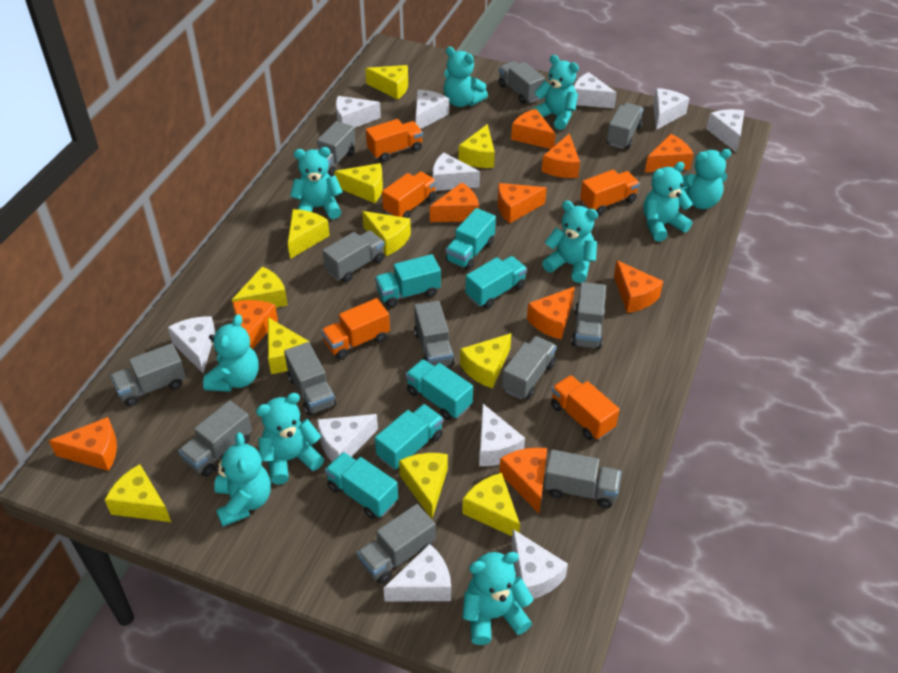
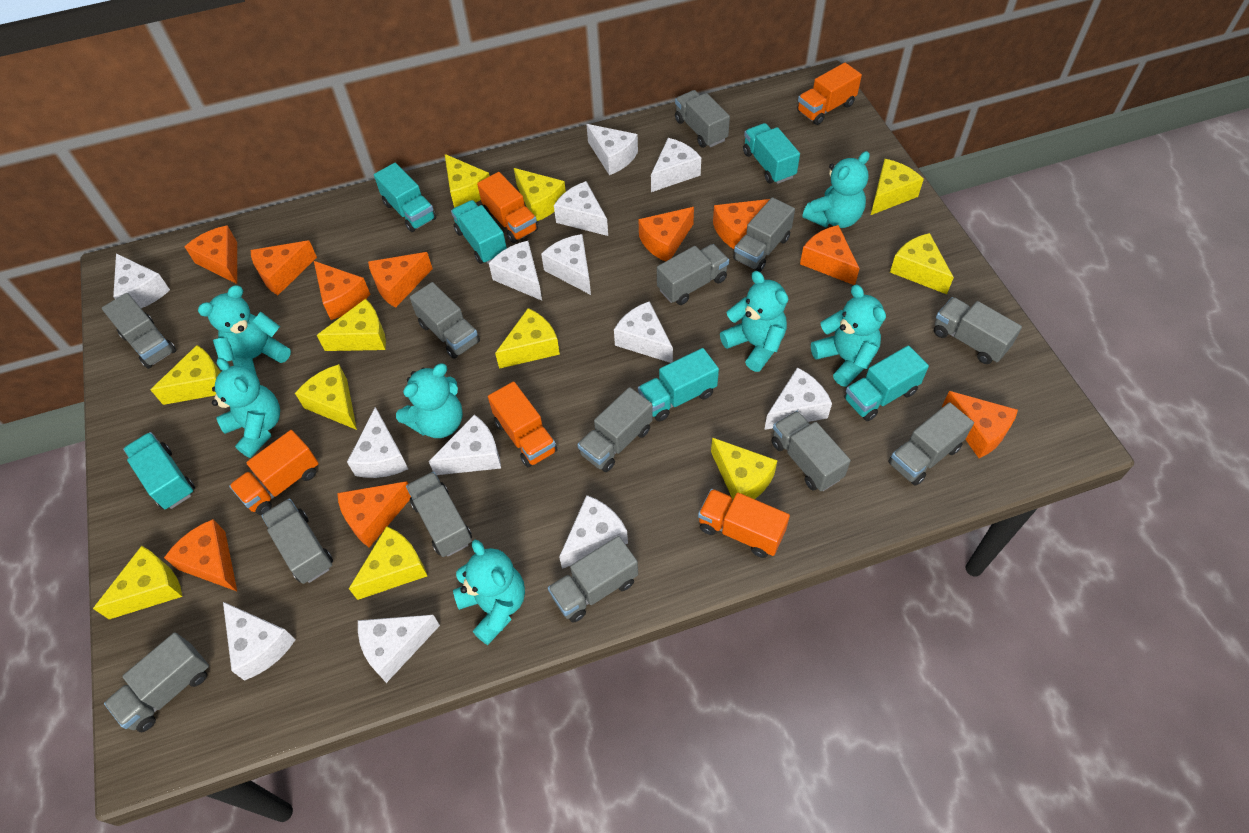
grey truck: 12 -> 13
turquoise teddy bear: 10 -> 7
white cheese: 11 -> 13

